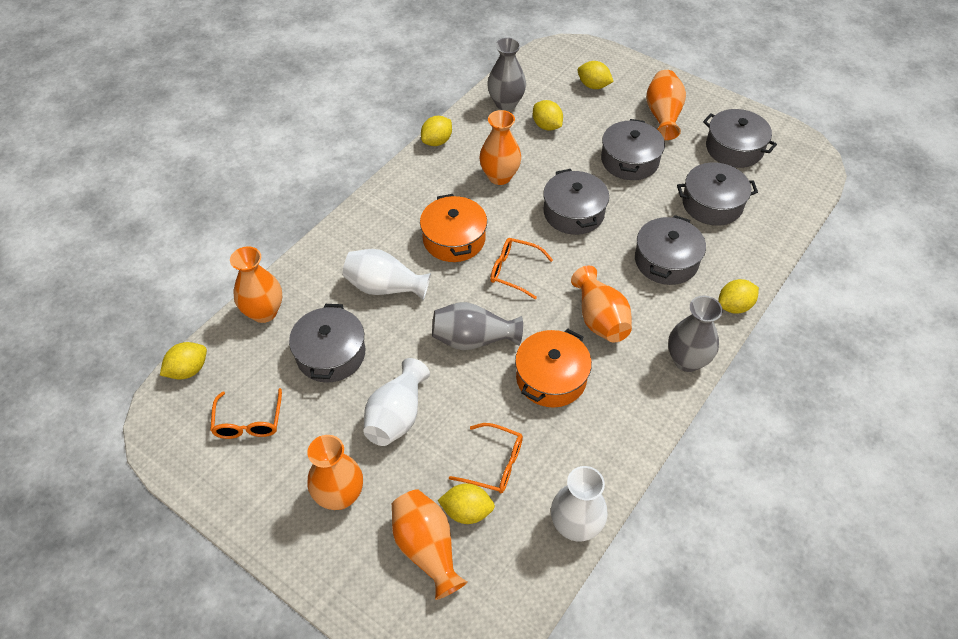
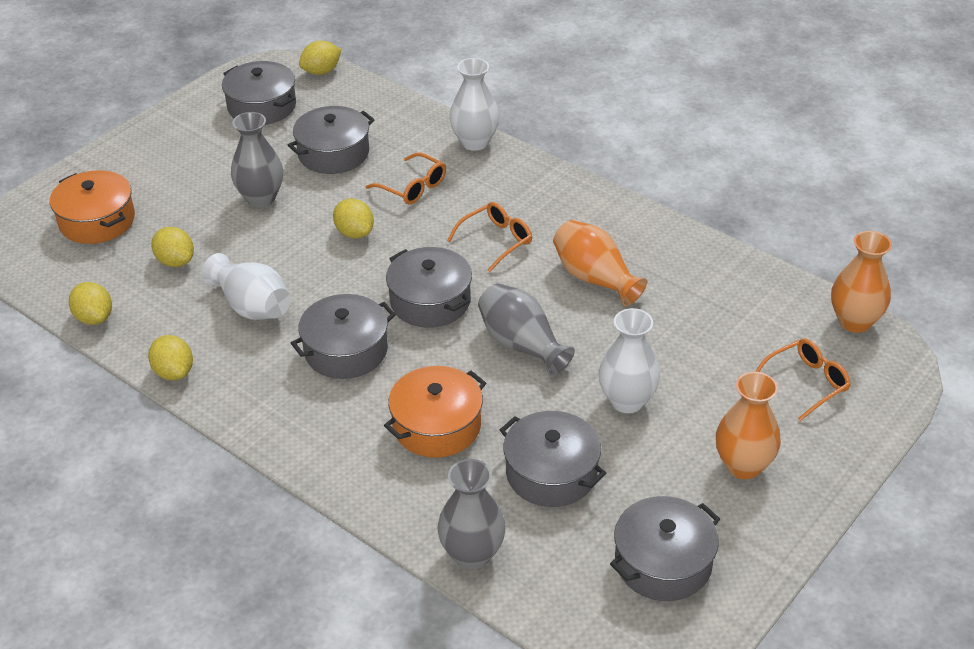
orange vase: 6 -> 3
yellow lemon: 6 -> 5

